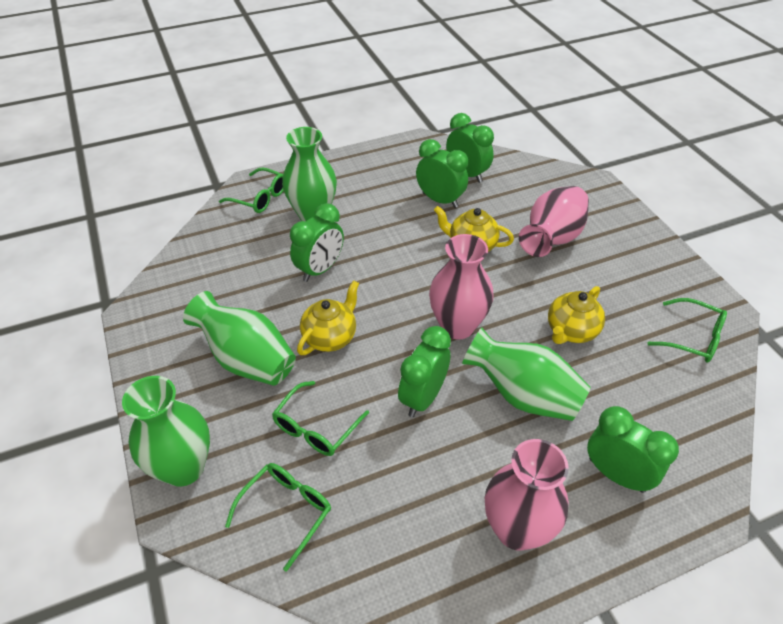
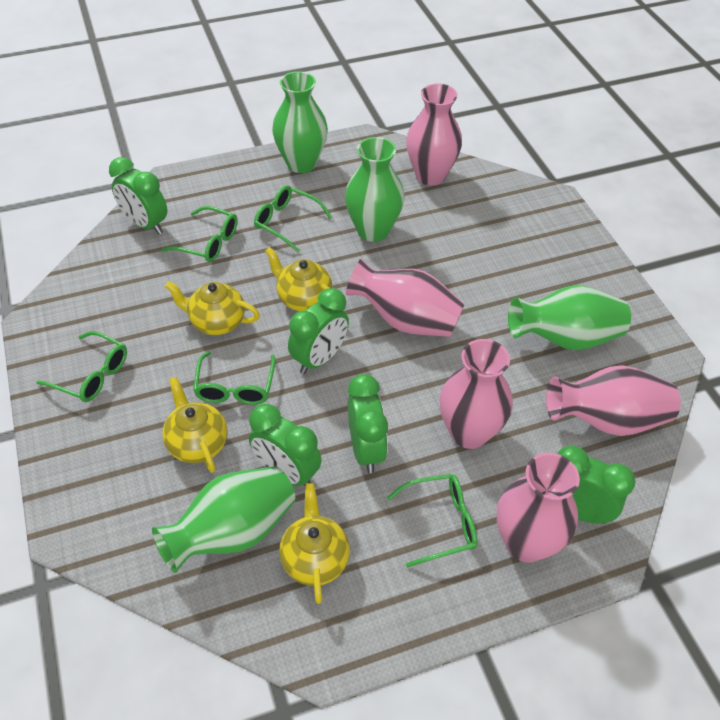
green glasses: 4 -> 5
pink vase: 3 -> 5
yellow teapot: 3 -> 4

